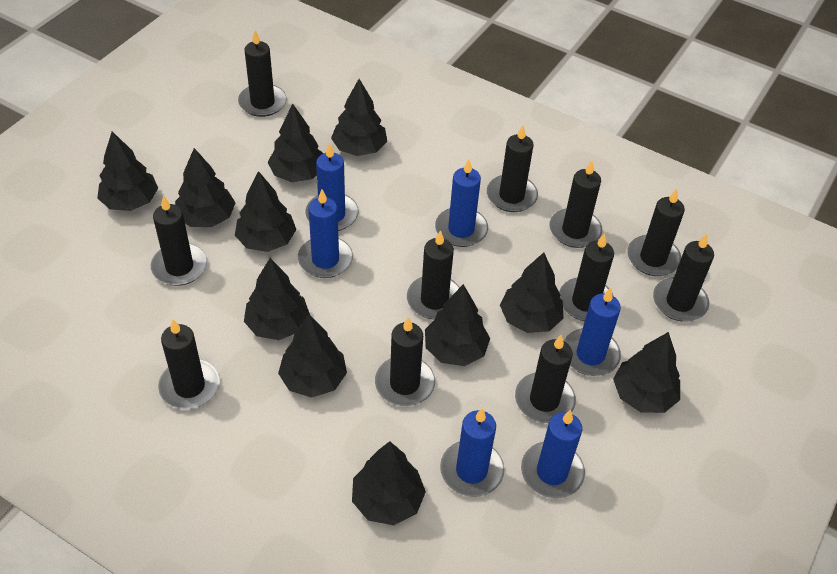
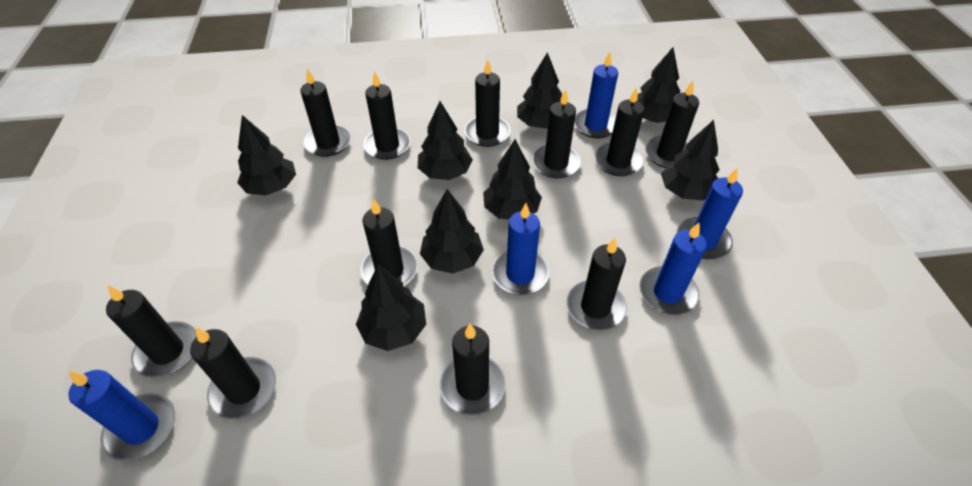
black tree: 11 -> 8
blue candle: 6 -> 5

